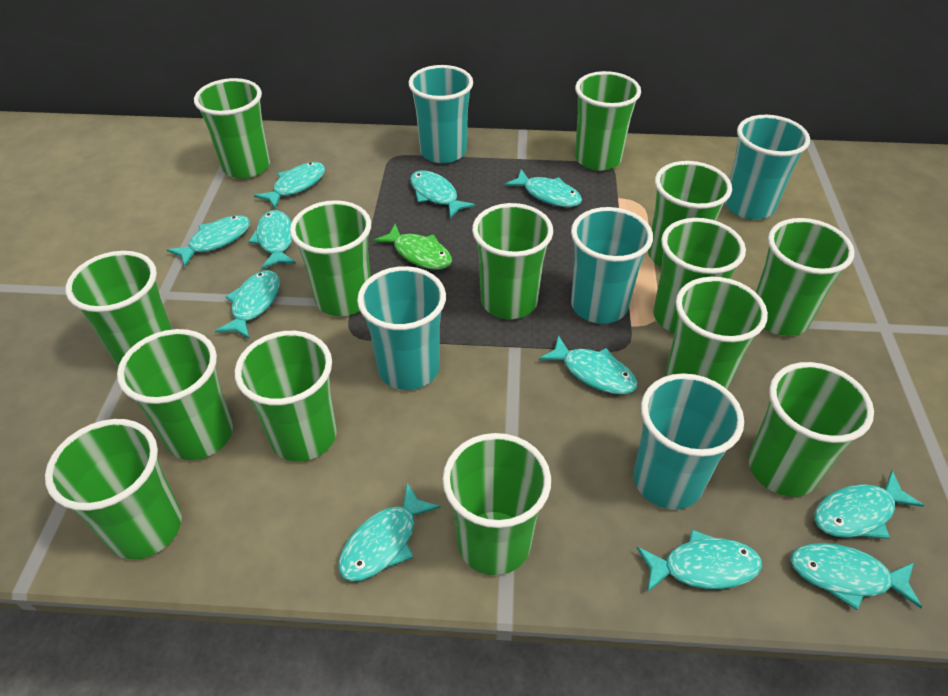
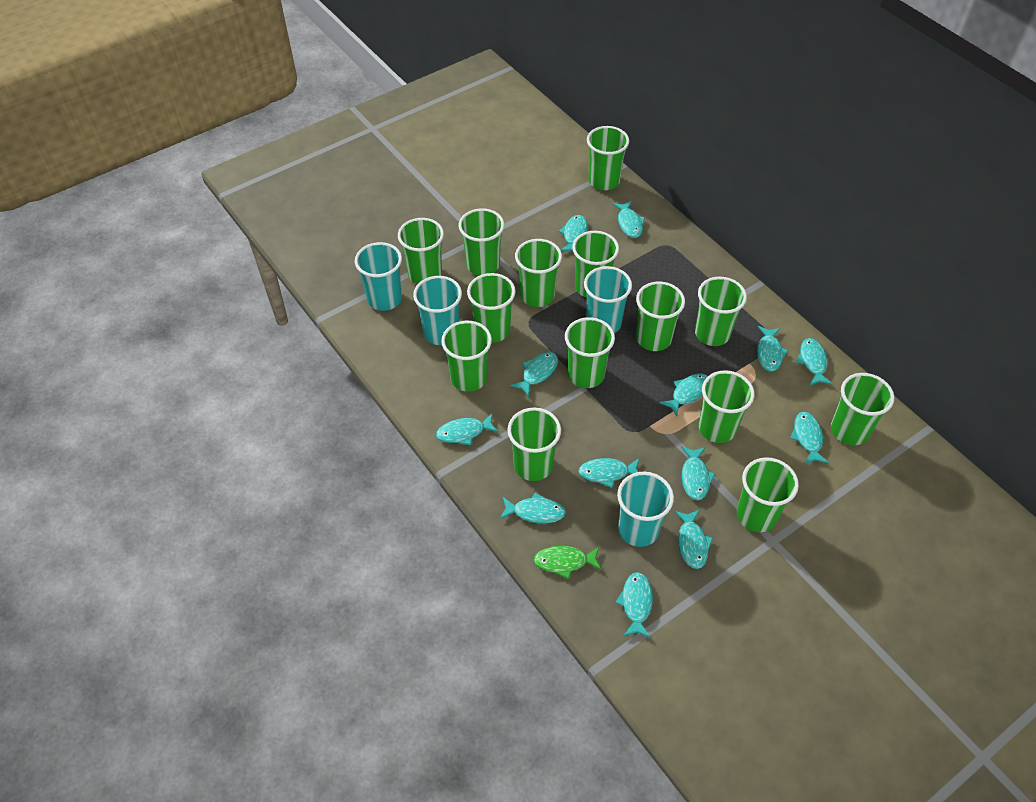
turquoise cup: 5 -> 4
turquoise fish: 11 -> 13

